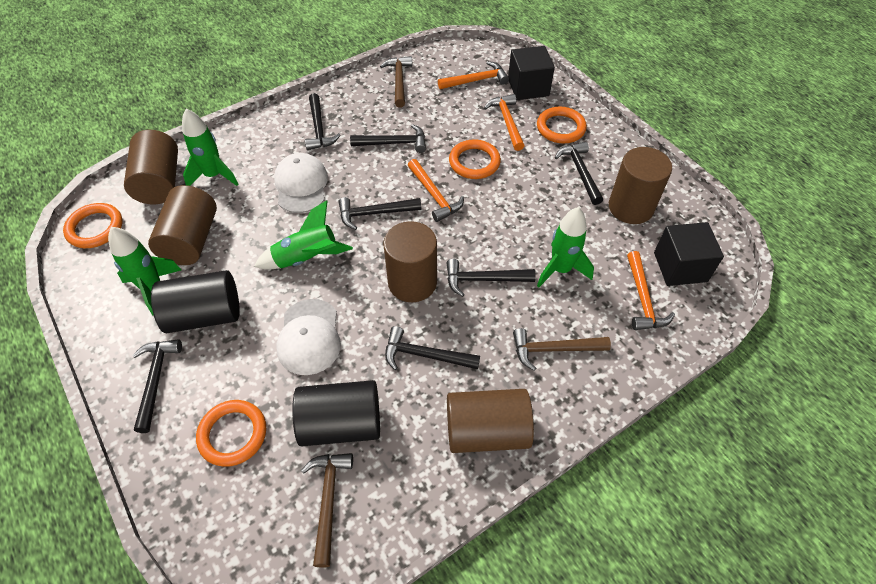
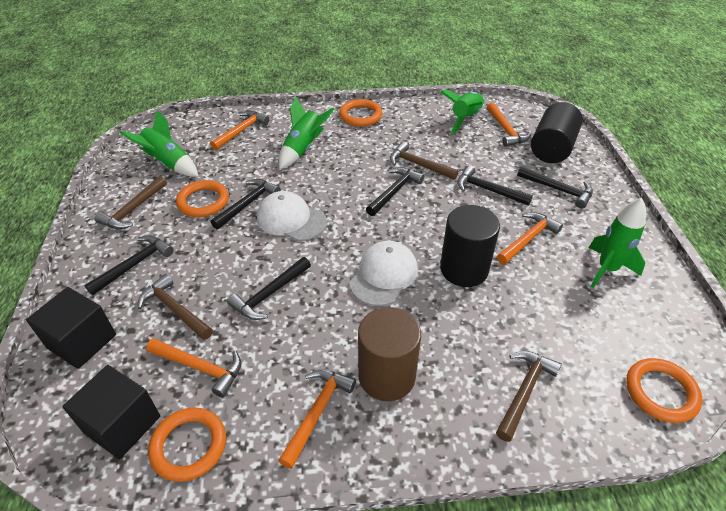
black hammer: 7 -> 6
brown cylinder: 5 -> 1
brown hammer: 3 -> 4
orange hammer: 4 -> 5

